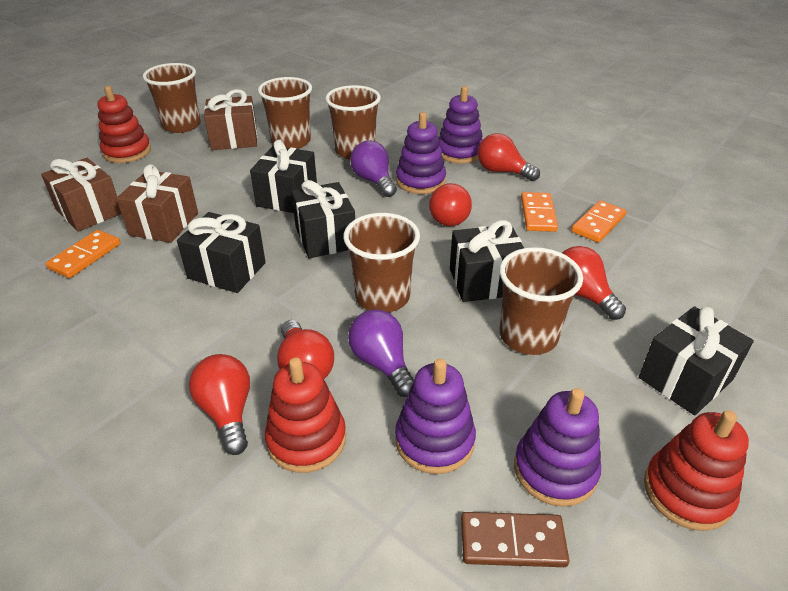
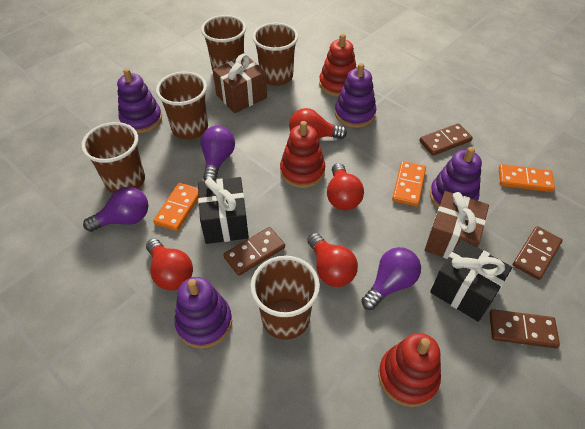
black gift: 5 -> 2
brown domino: 1 -> 4
brown gift: 3 -> 2
purple light bulb: 2 -> 3
red light bulb: 5 -> 4

